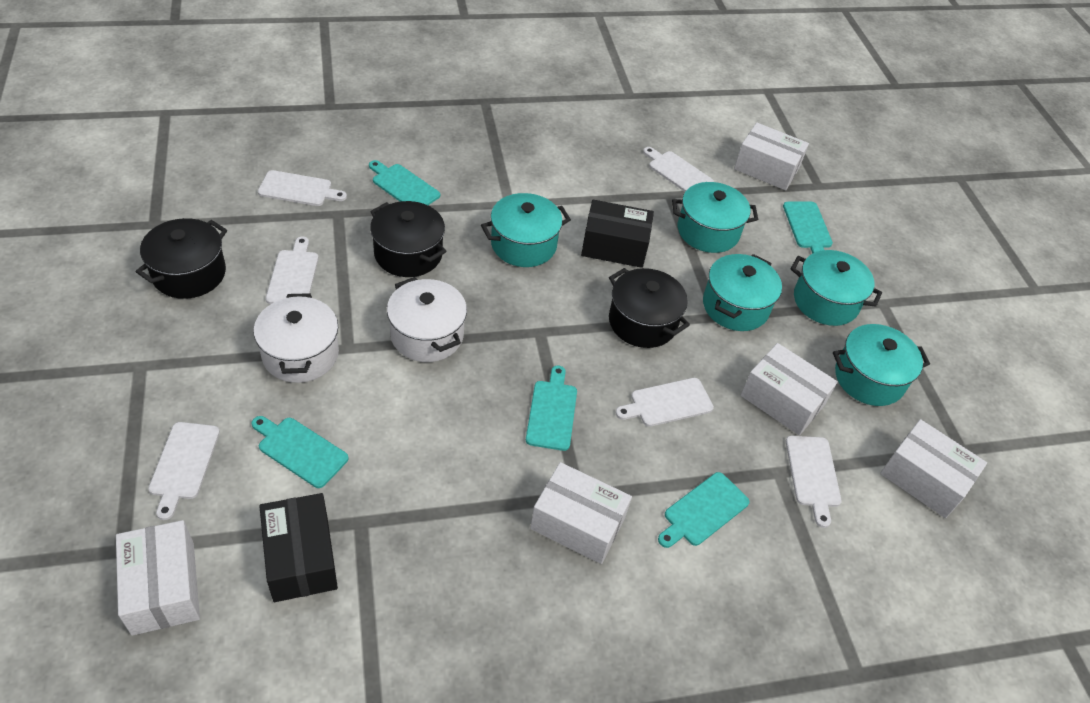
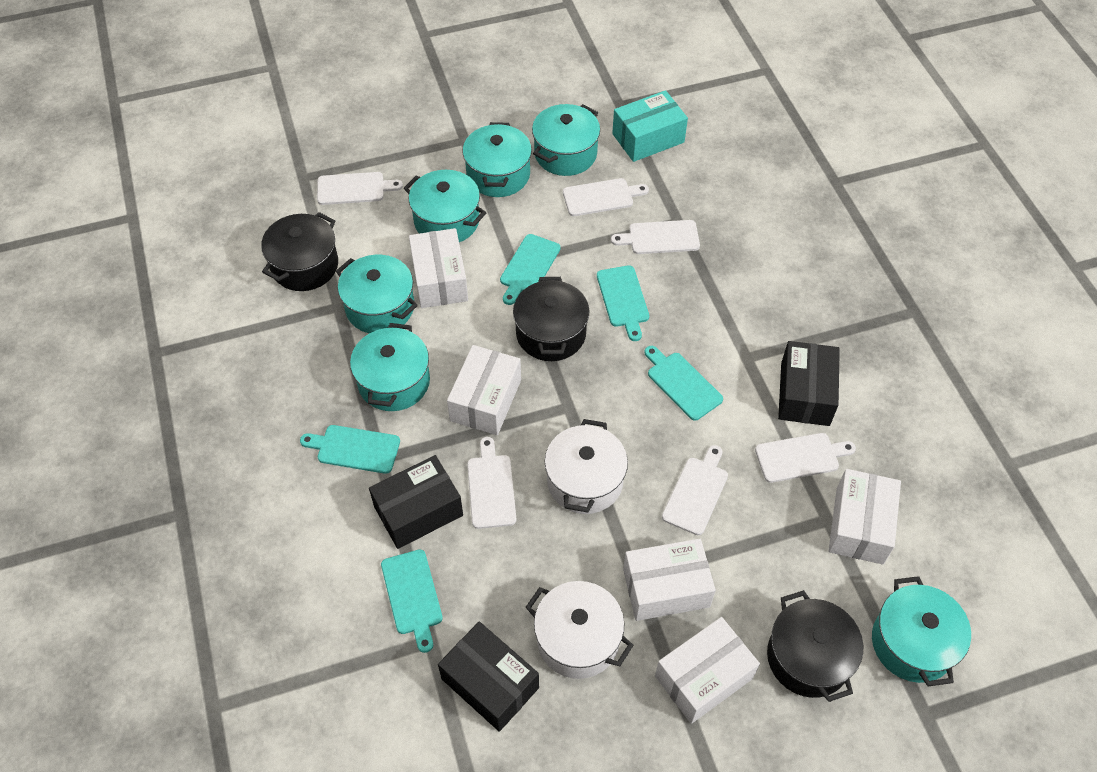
black box: 2 -> 3
turquoise box: 0 -> 1
turquoise pot: 5 -> 6

